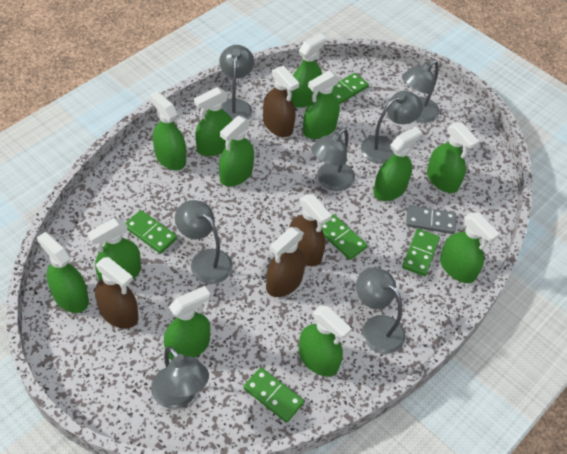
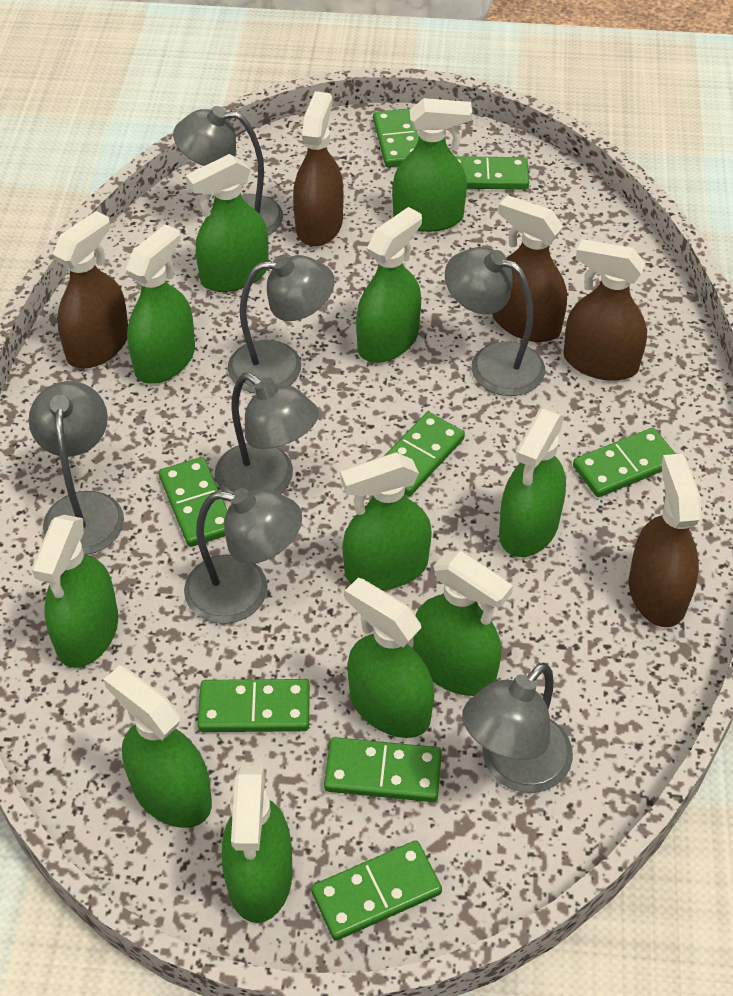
brown spray bottle: 4 -> 5
green domino: 5 -> 8
green spray bottle: 12 -> 11
grey domino: 1 -> 0

